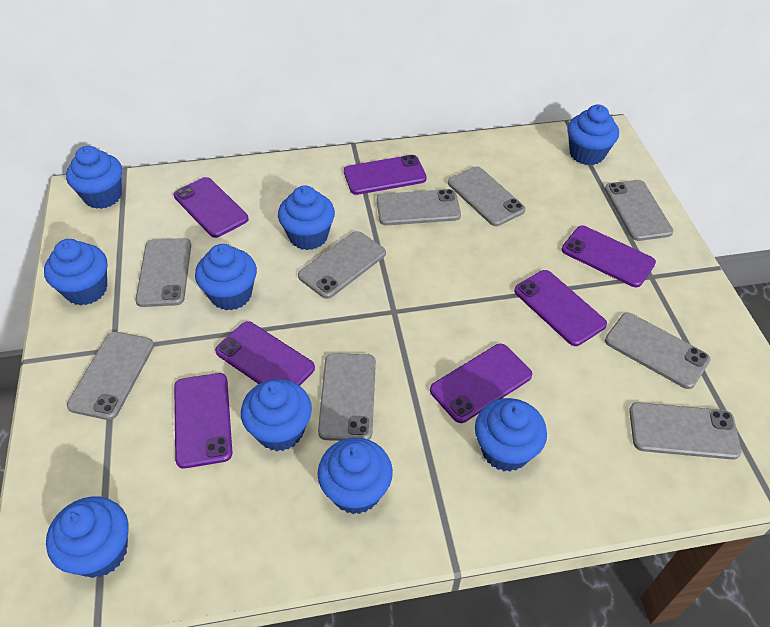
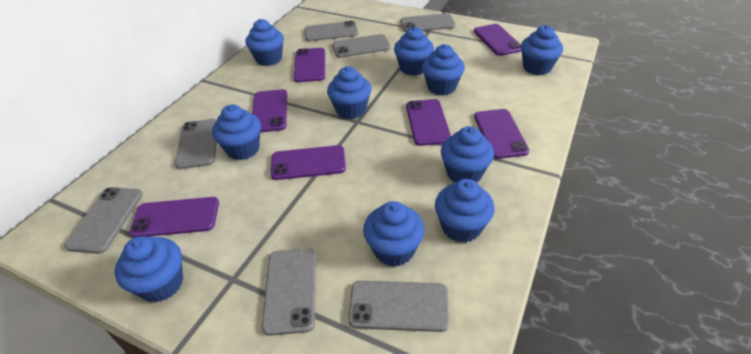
blue cupcake: 9 -> 10
grey phone: 9 -> 7

